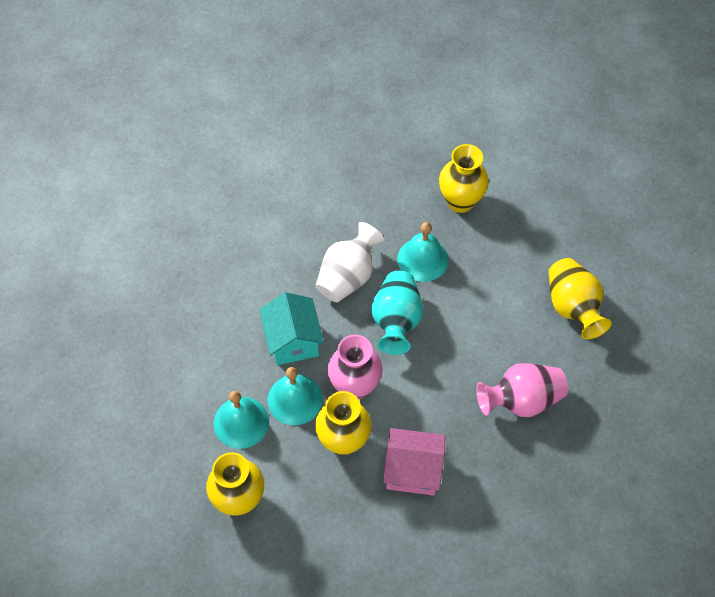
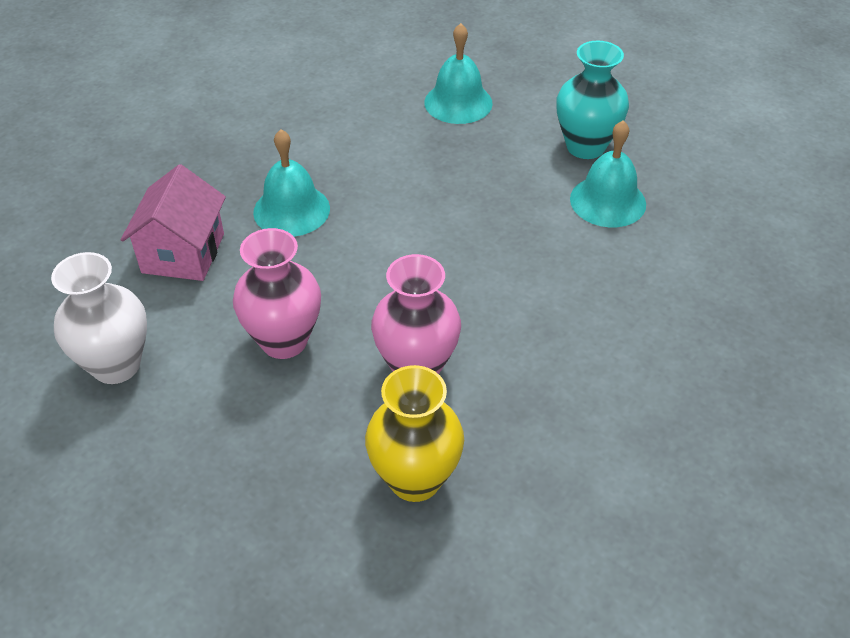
turquoise house: 1 -> 0
yellow vase: 4 -> 1

